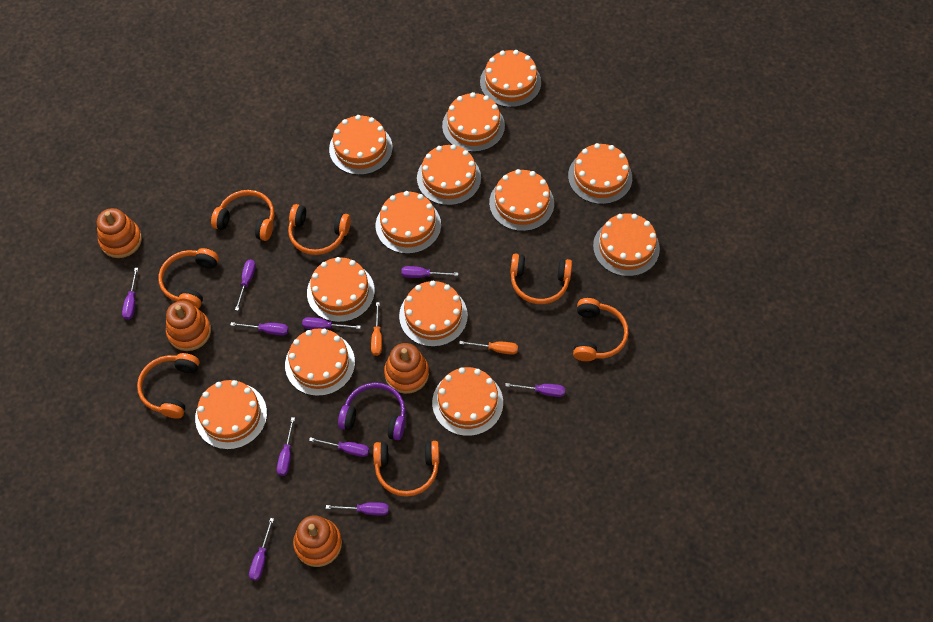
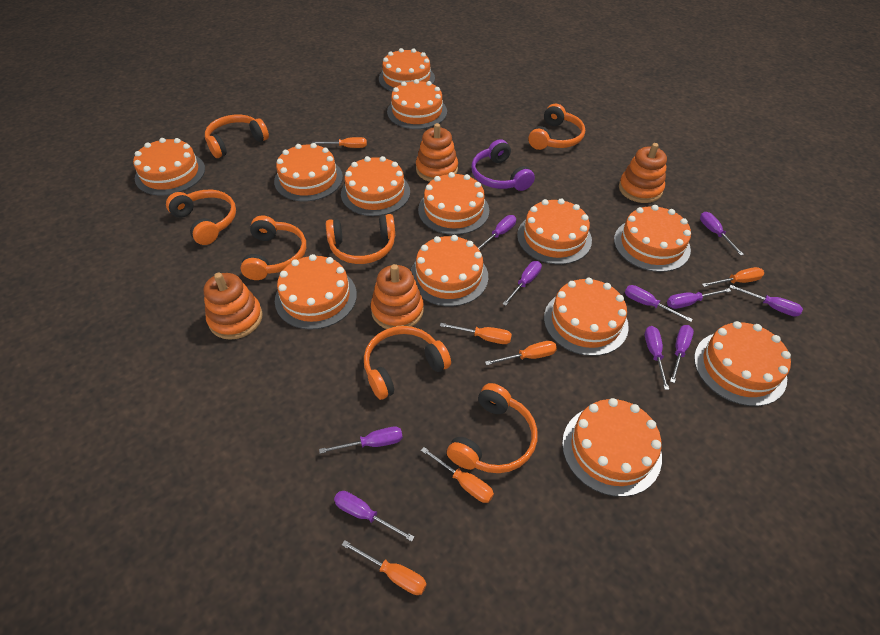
orange screwdriver: 2 -> 6

